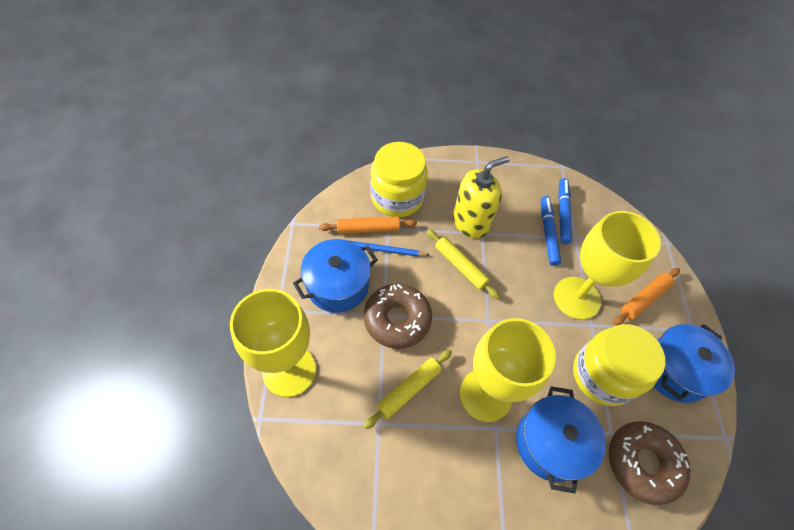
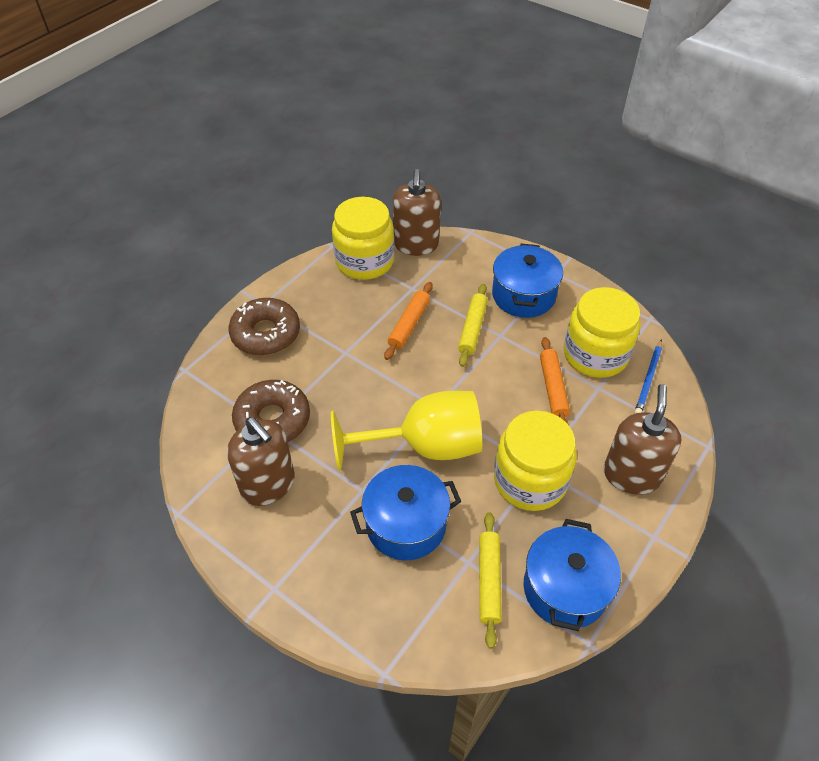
blue marker: 2 -> 0
brown soap dispenser: 0 -> 3
yellow goblet: 3 -> 1
yellow jar: 2 -> 3
yellow soap dispenser: 1 -> 0

